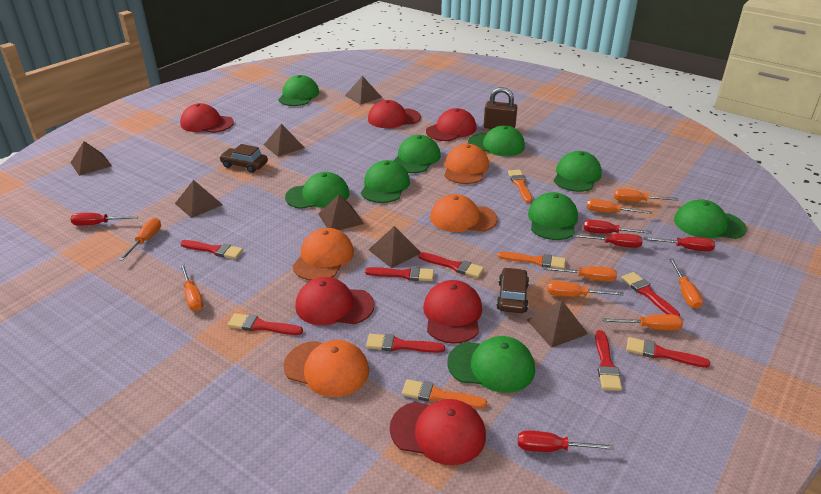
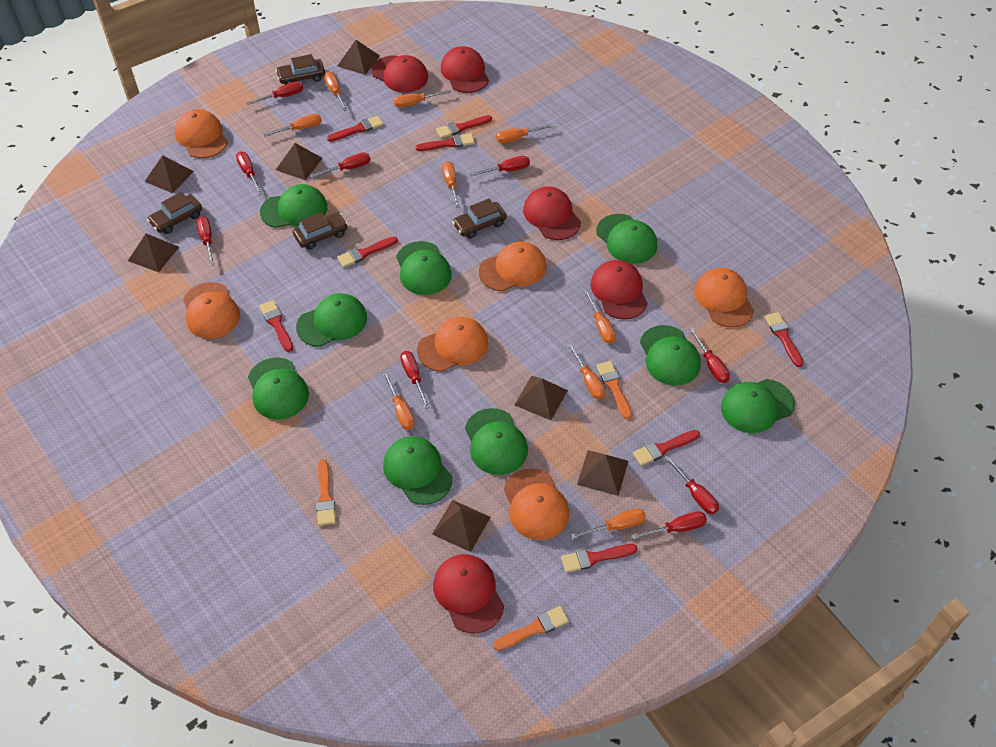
brown car: 2 -> 4
brown padlock: 1 -> 0
orange cap: 4 -> 6
orange screwdriver: 8 -> 9
red cap: 6 -> 5
red screwdriver: 5 -> 9

